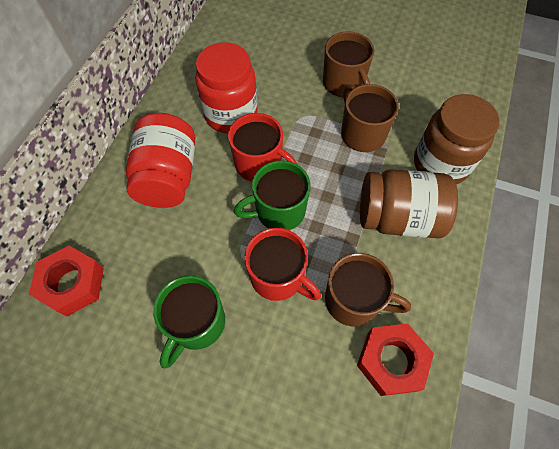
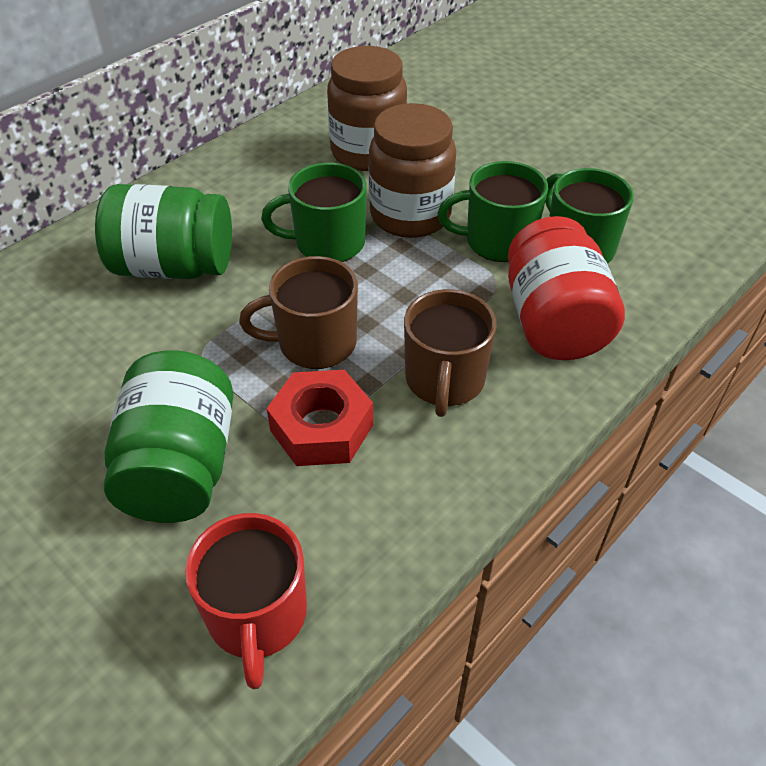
brown mug: 3 -> 2
green jar: 0 -> 2
green mug: 2 -> 3
red jar: 2 -> 1
red mug: 2 -> 1
red nut: 2 -> 1

